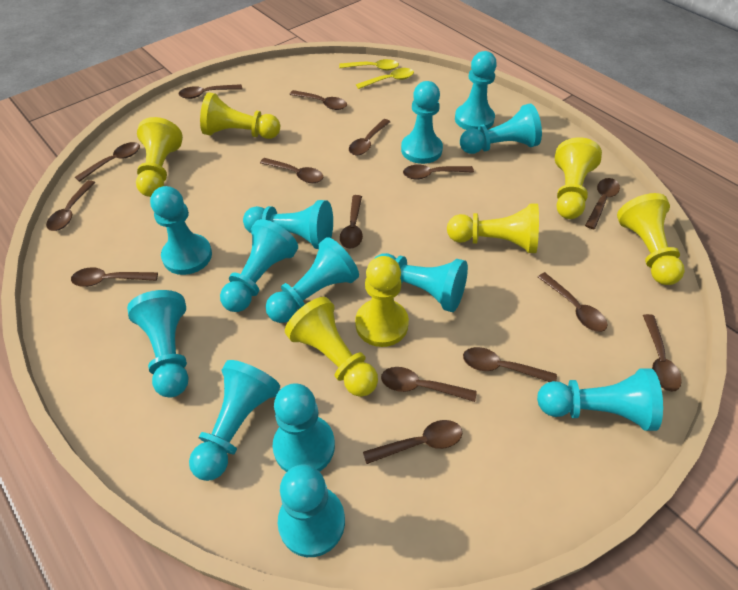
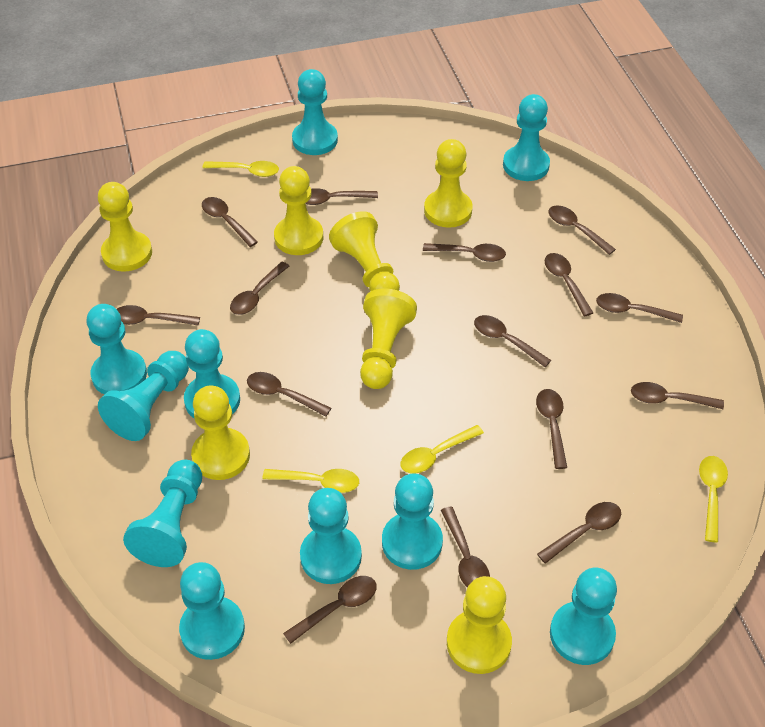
turquoise pawn: 13 -> 10
yellow spoon: 2 -> 4

